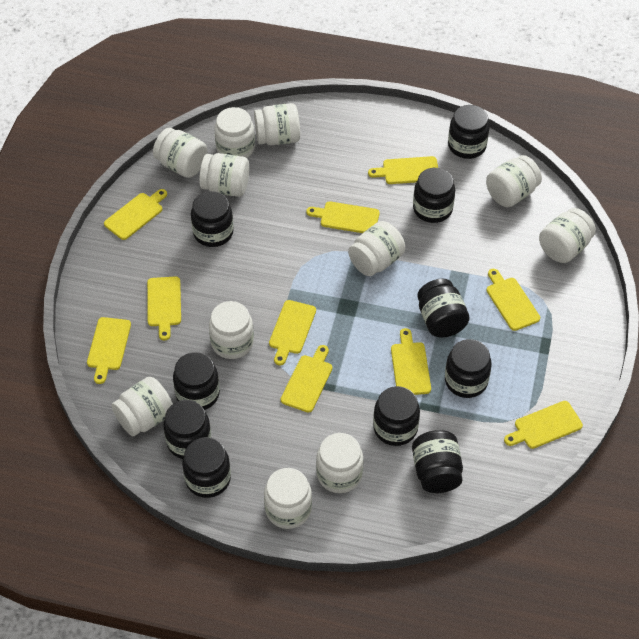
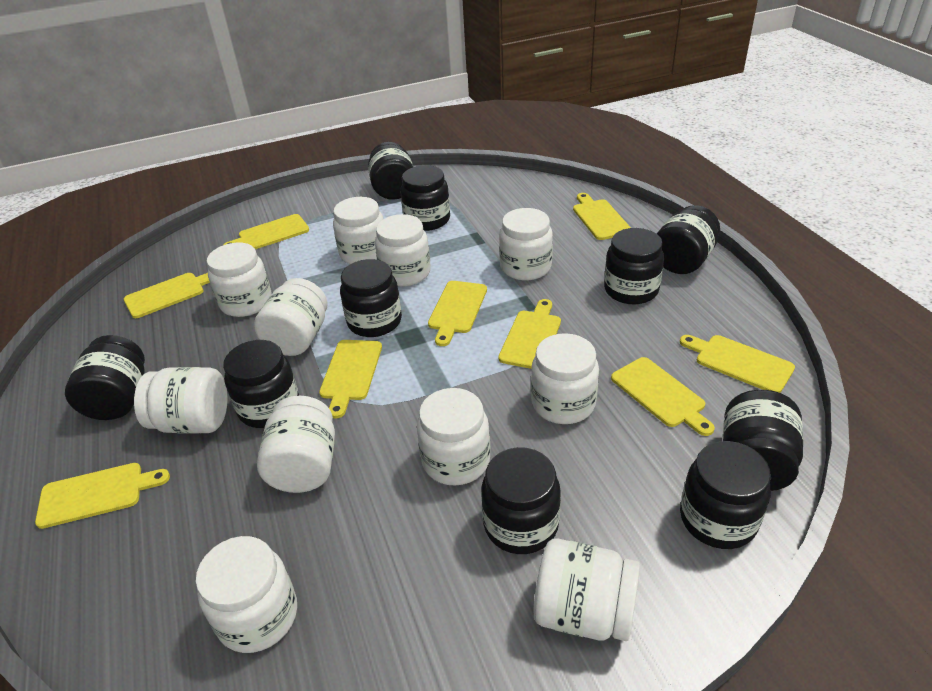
yellow cutting board: 10 -> 9

